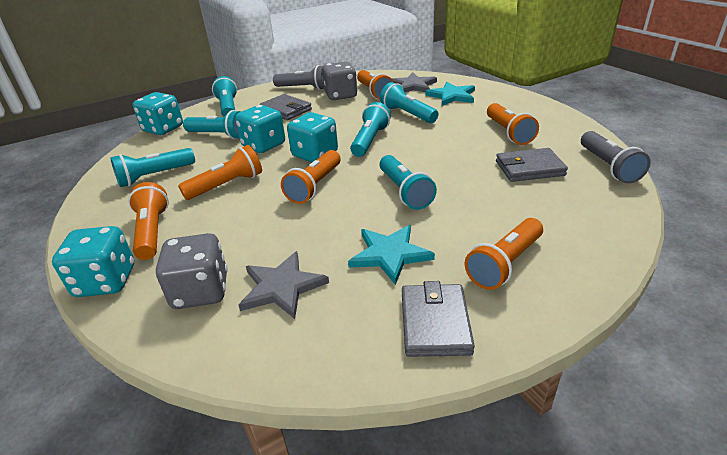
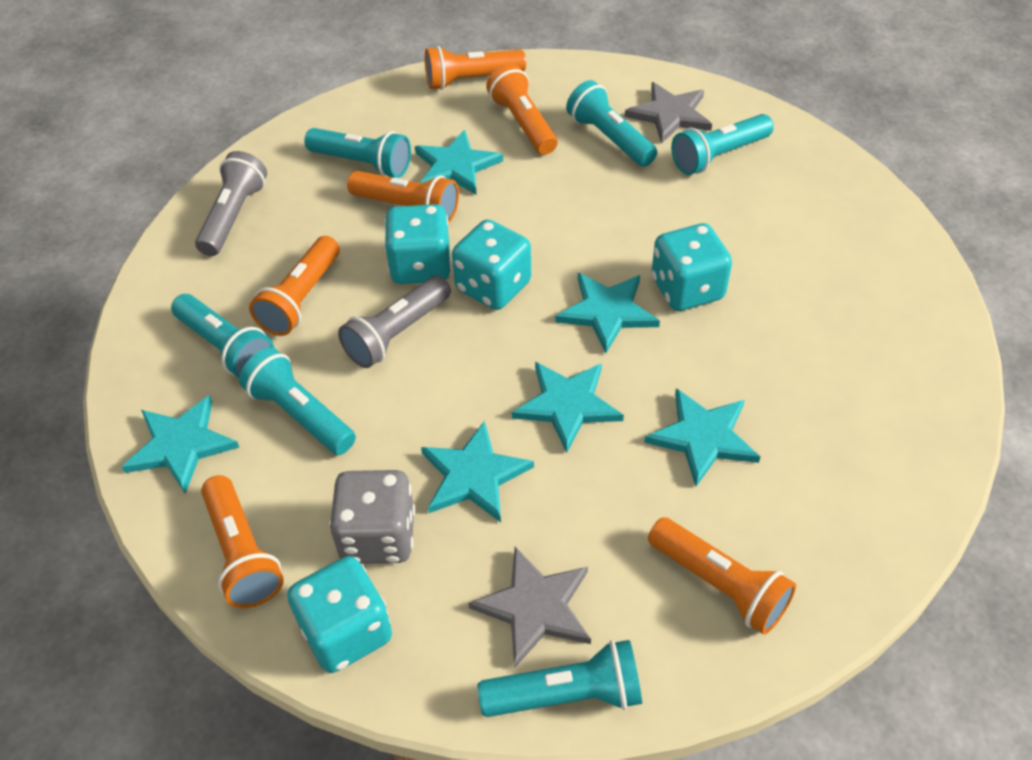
grey dice: 2 -> 1
grey wallet: 3 -> 0
turquoise star: 2 -> 6

